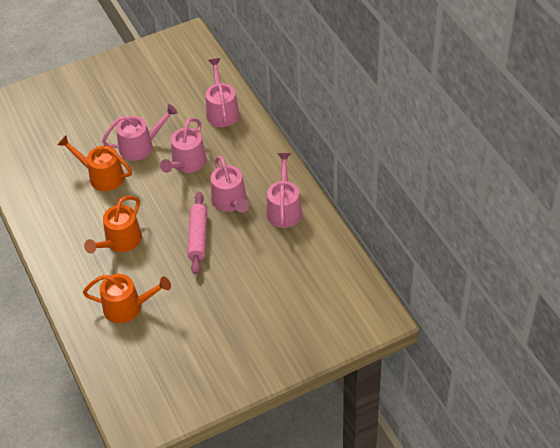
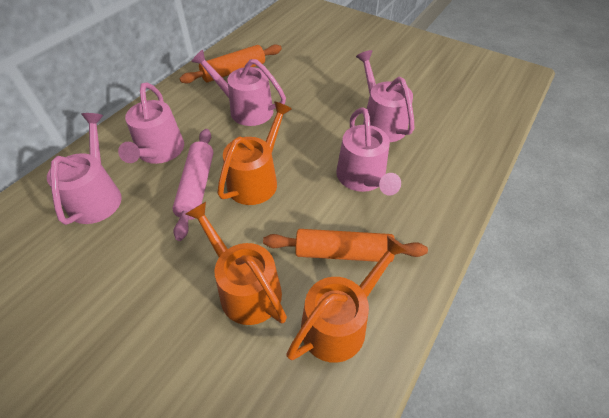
orange rolling pin: 0 -> 2

